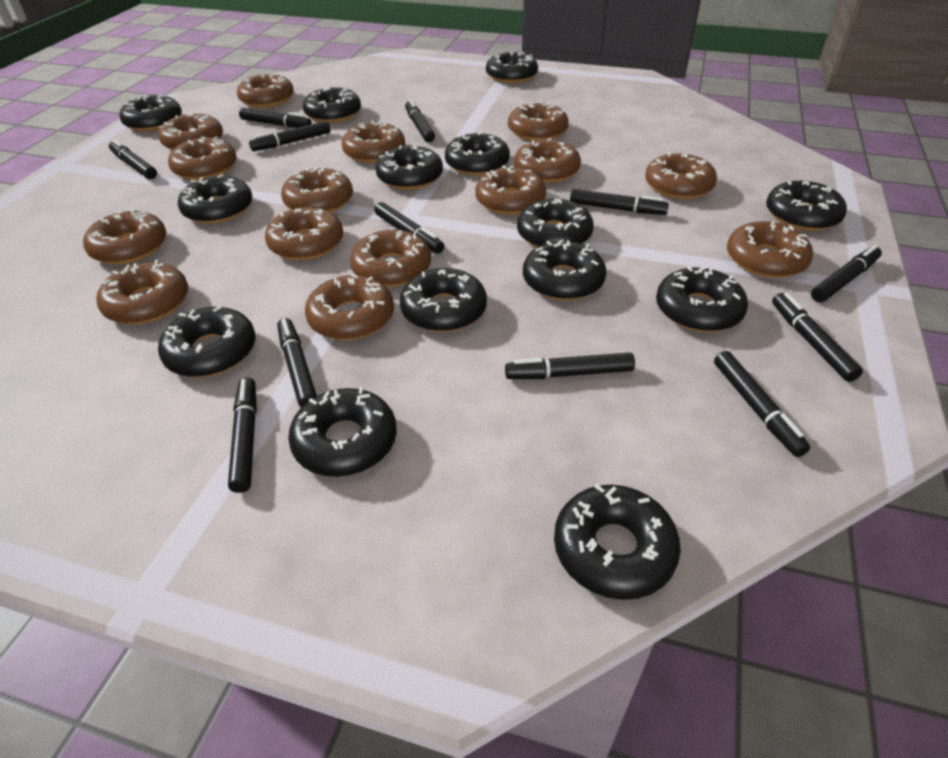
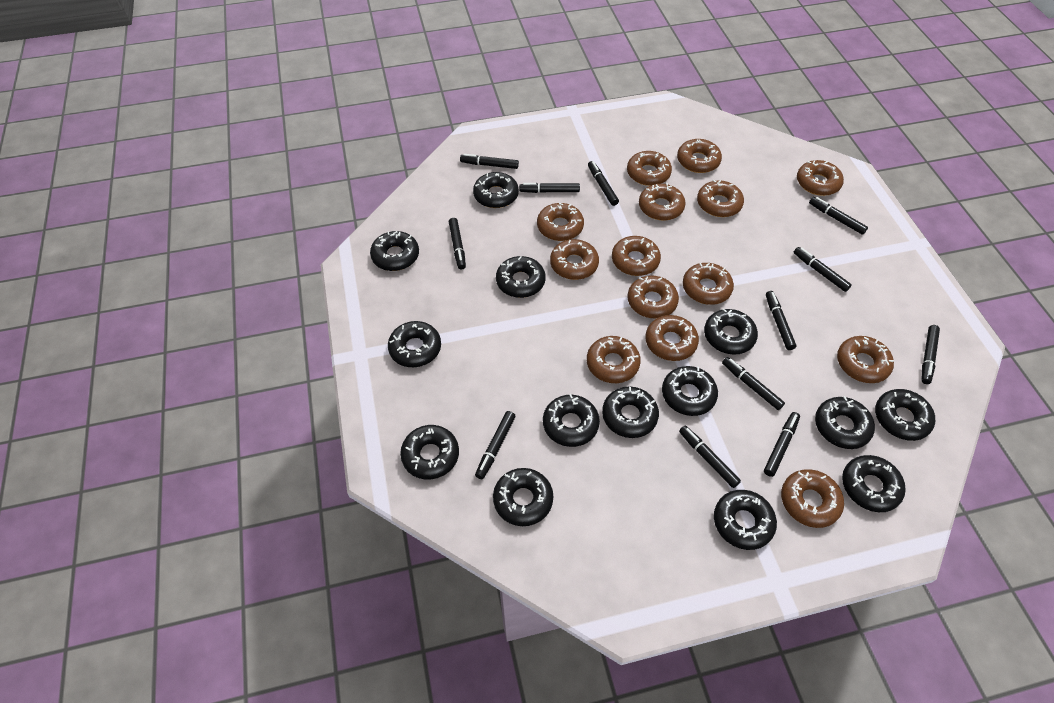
brown donut: 15 -> 14

